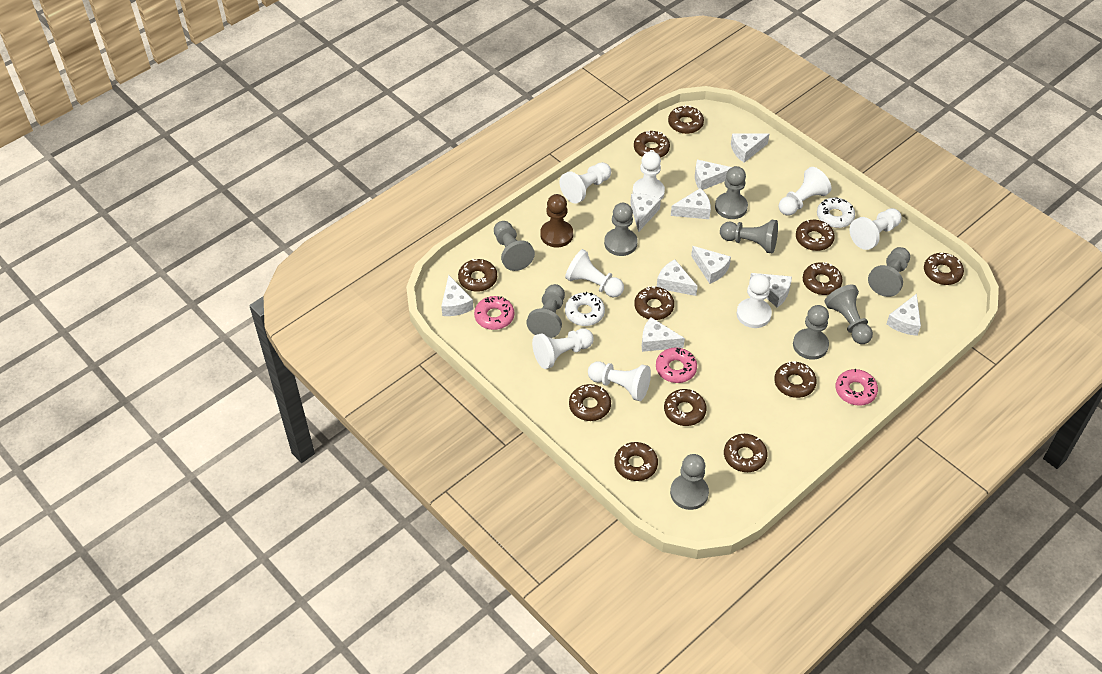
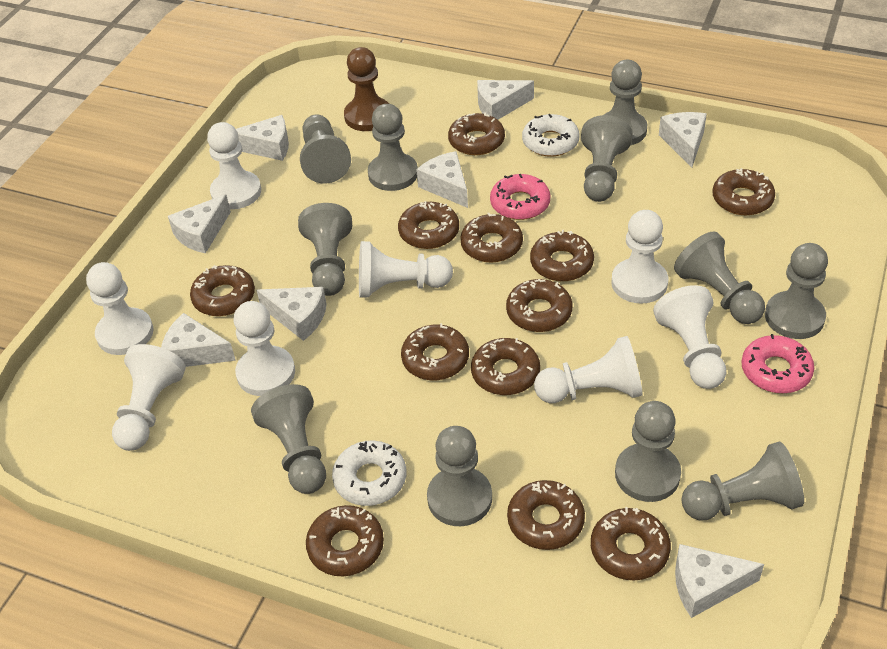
grey pawn: 9 -> 11
pink donut: 3 -> 2
white cheese: 10 -> 8

